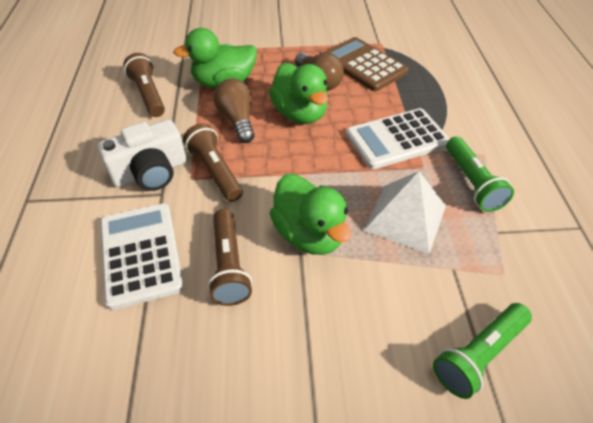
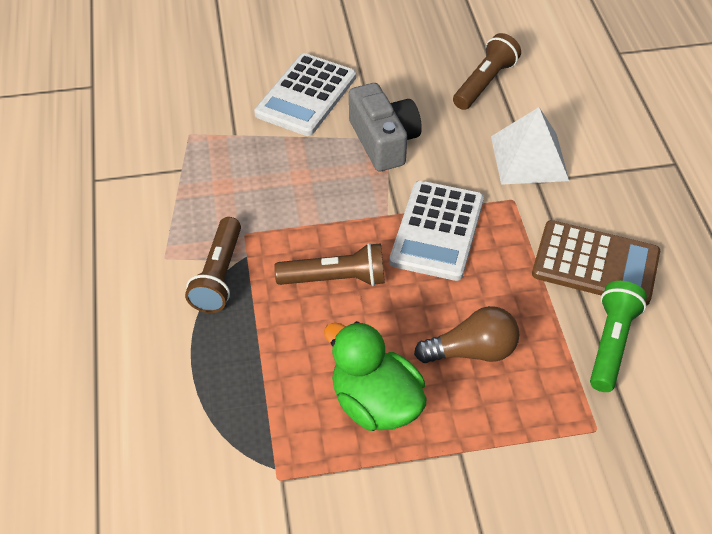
brown light bulb: 2 -> 1
green duck: 3 -> 1
green flashlight: 2 -> 1
grey camera: 0 -> 1
white camera: 1 -> 0

